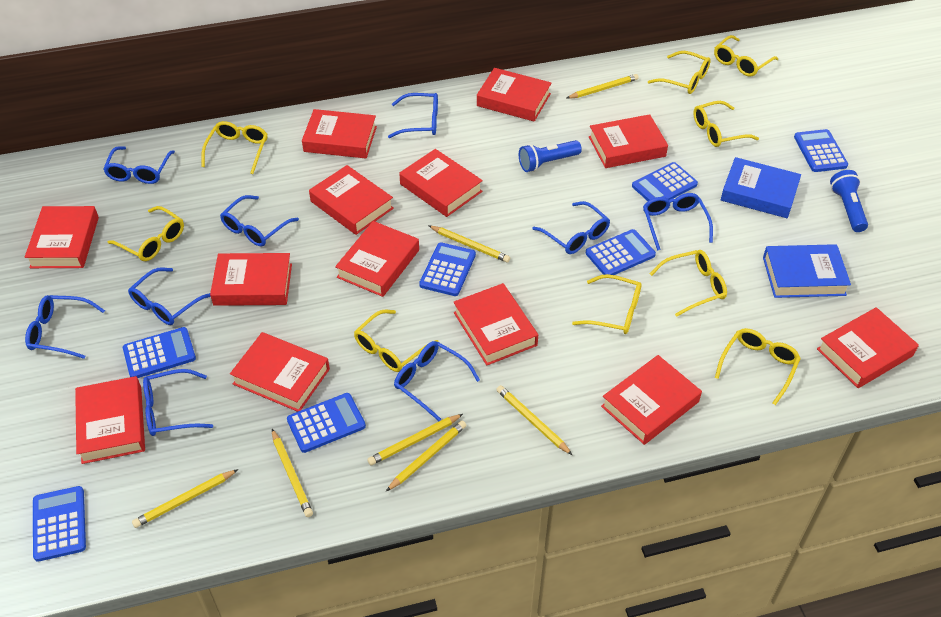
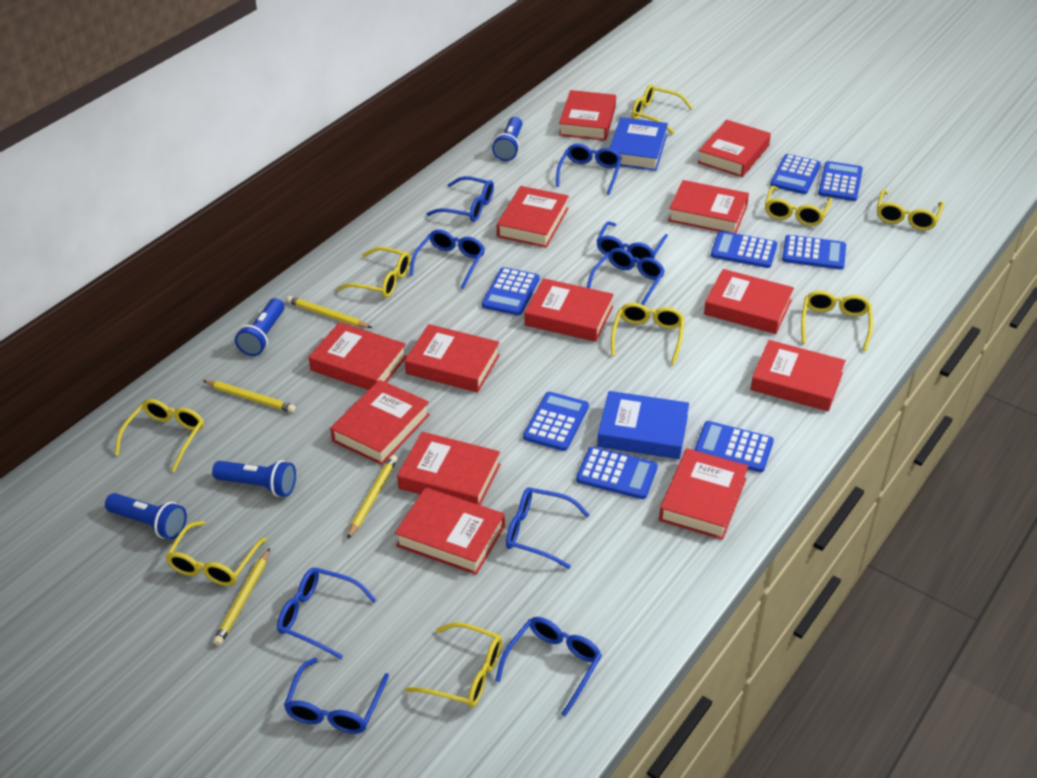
blue calculator: 7 -> 8
blue flashlight: 2 -> 4
yellow pencil: 7 -> 4

